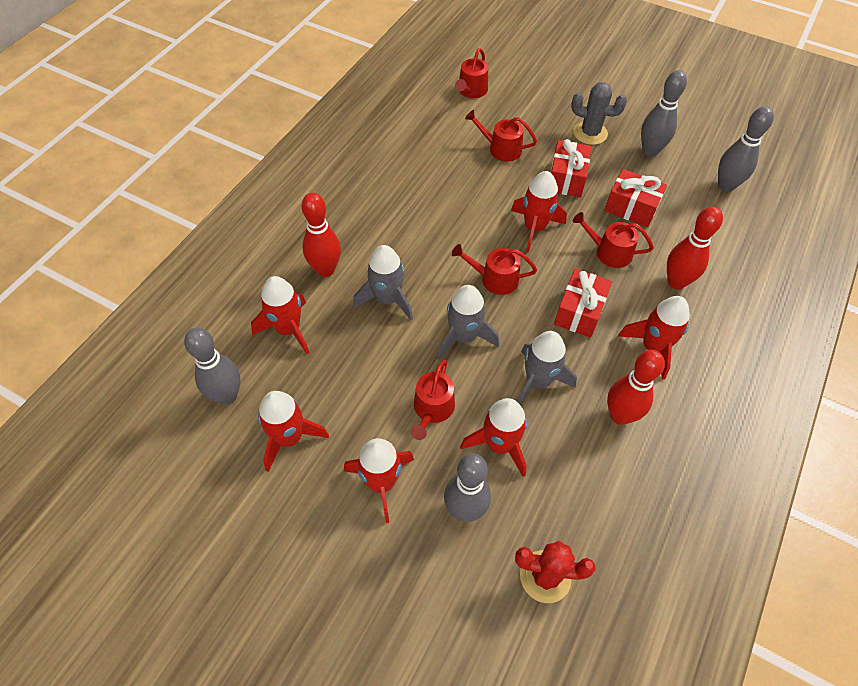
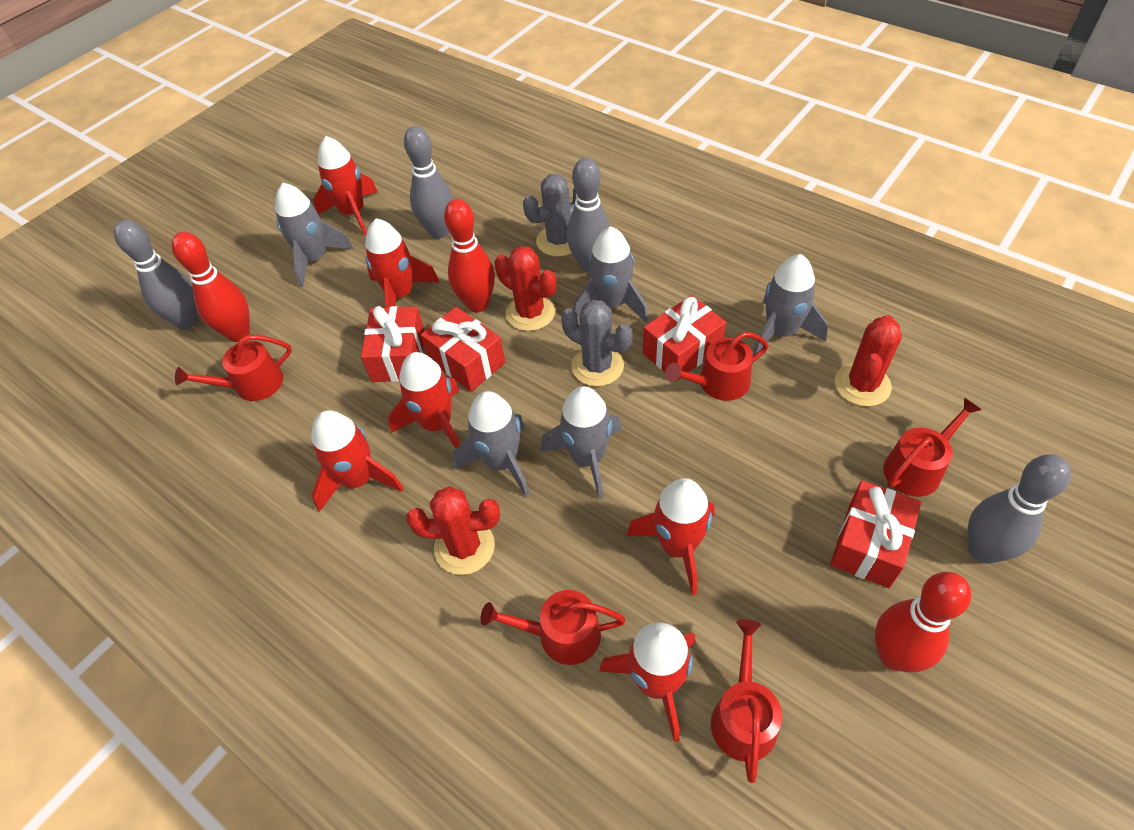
grey cactus: 1 -> 2
grey rocket: 3 -> 5
red cactus: 1 -> 3
red gift: 3 -> 4

